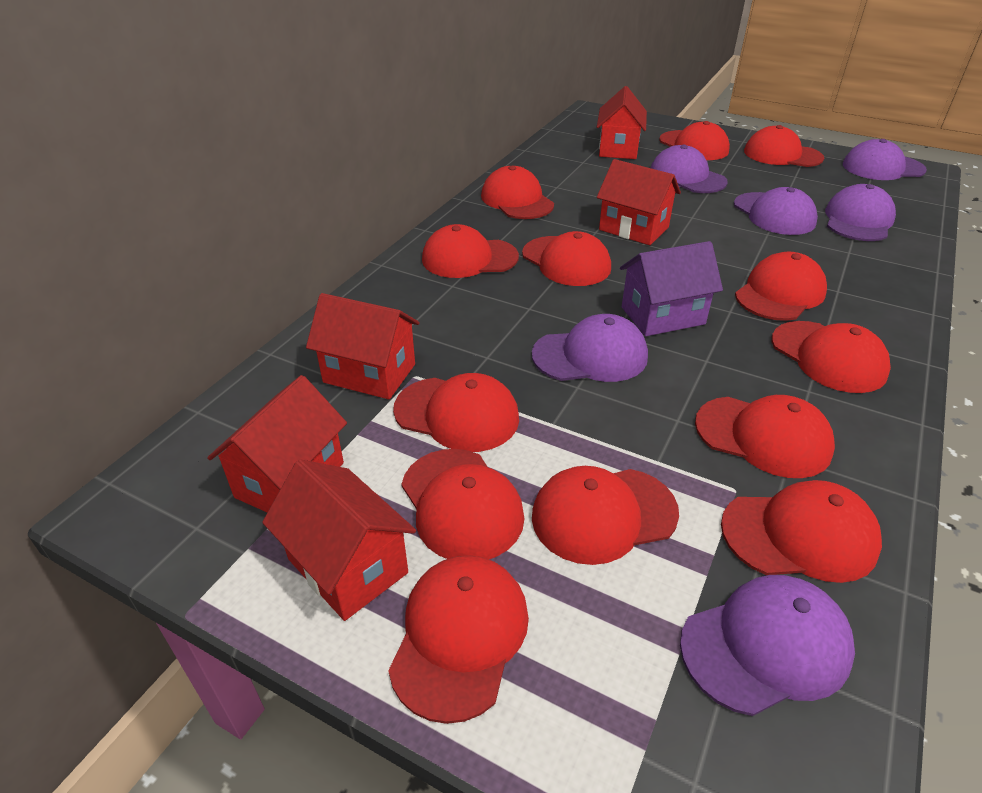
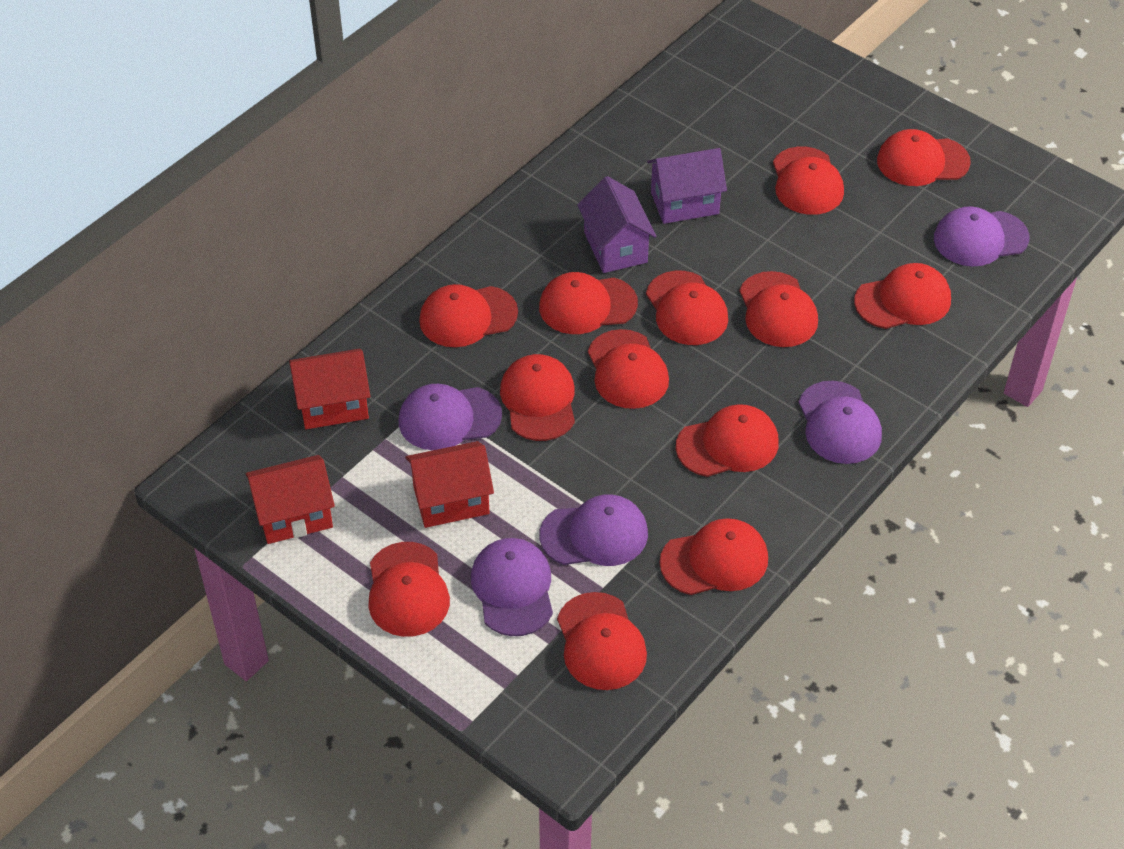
purple cap: 6 -> 5
purple house: 1 -> 2
red house: 5 -> 3

